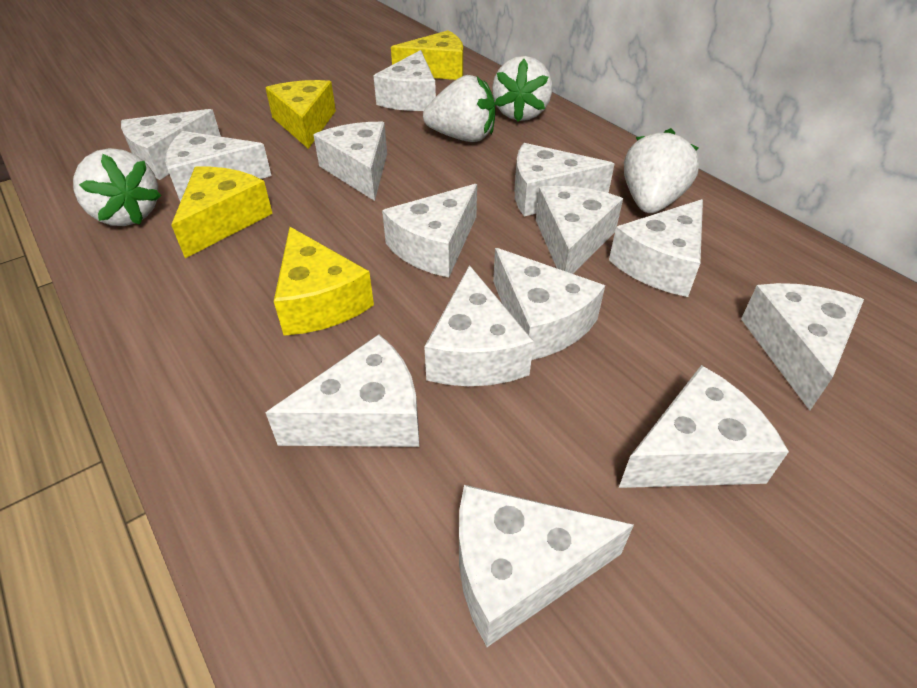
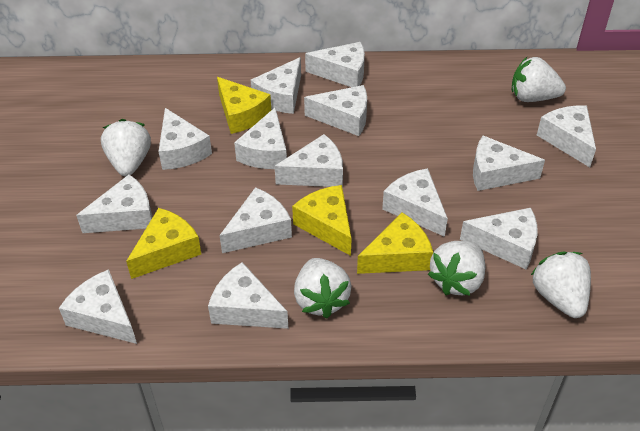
white strawberry: 4 -> 5

